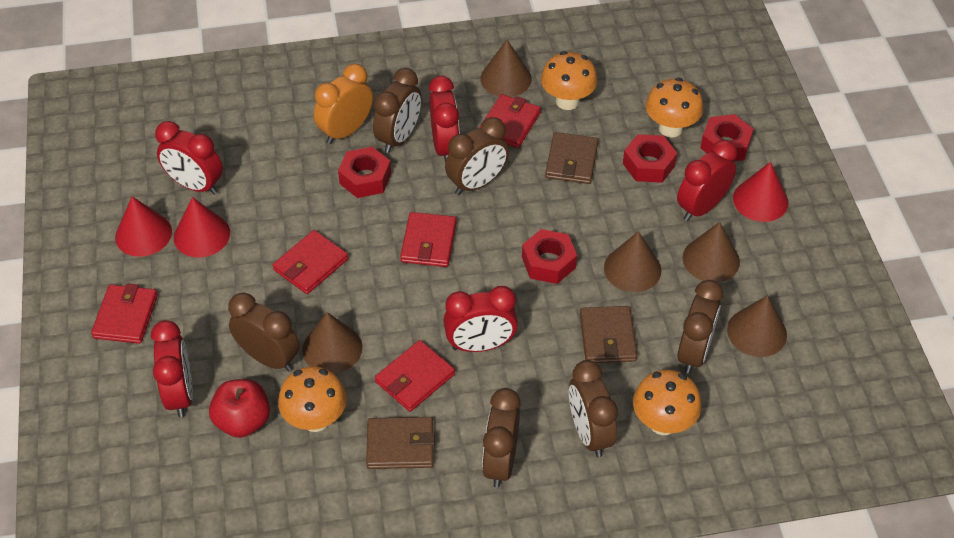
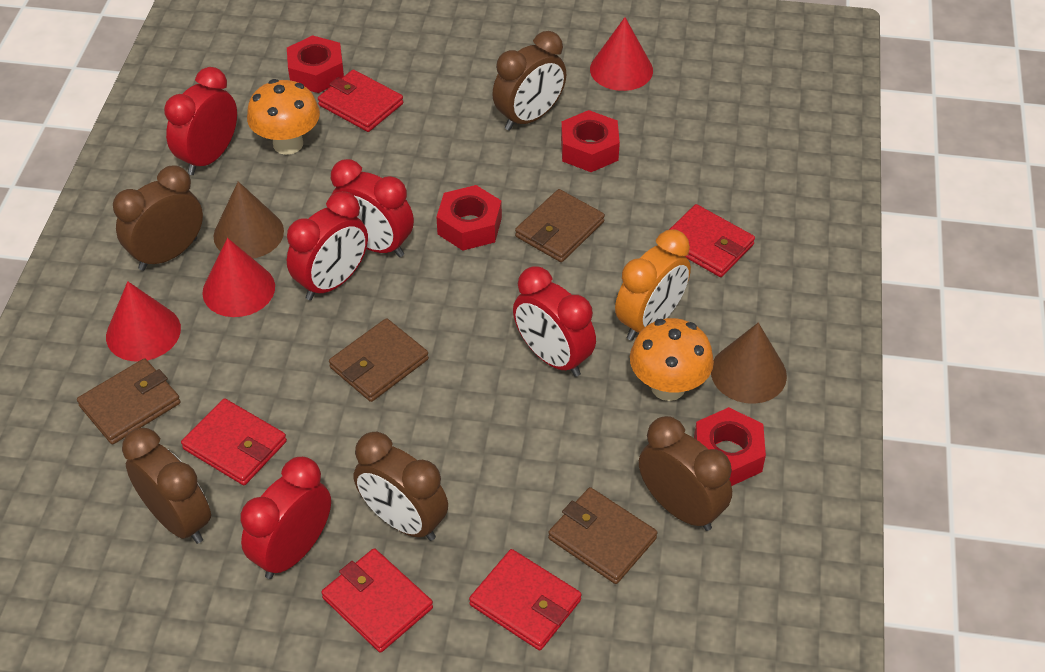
brown clock: 6 -> 5
brown cone: 5 -> 2
brown wallet: 3 -> 4
orange mushroom: 4 -> 2
red apple: 1 -> 0

